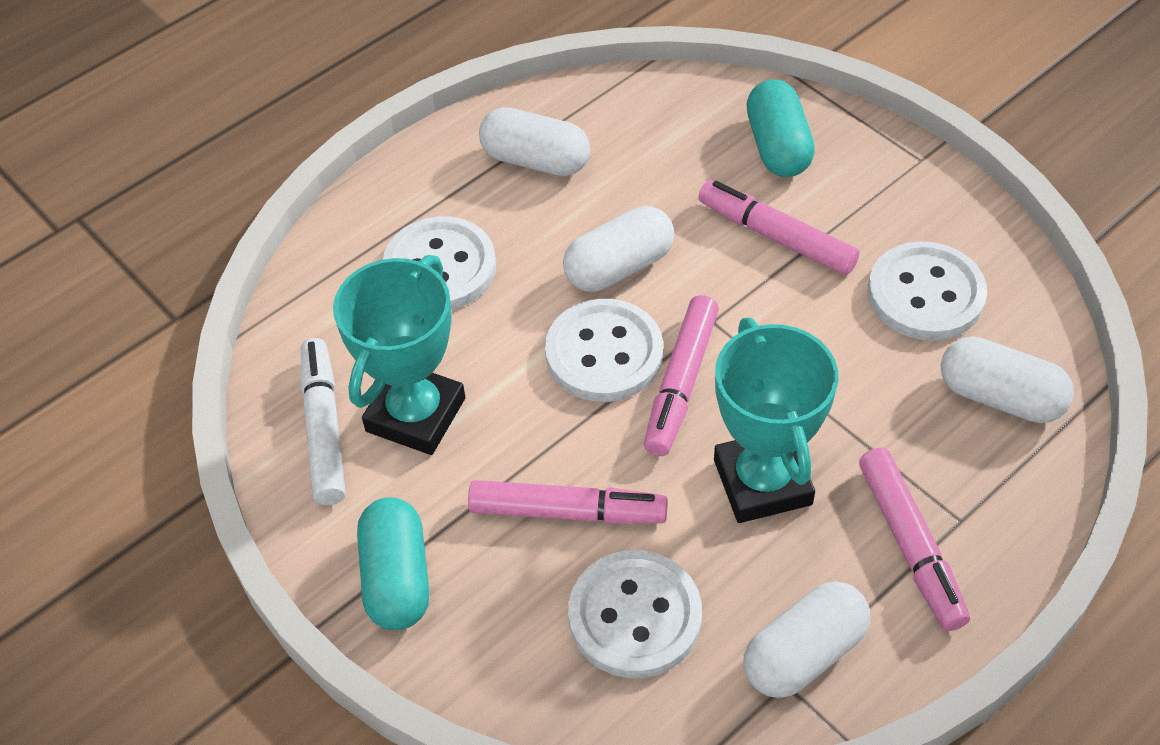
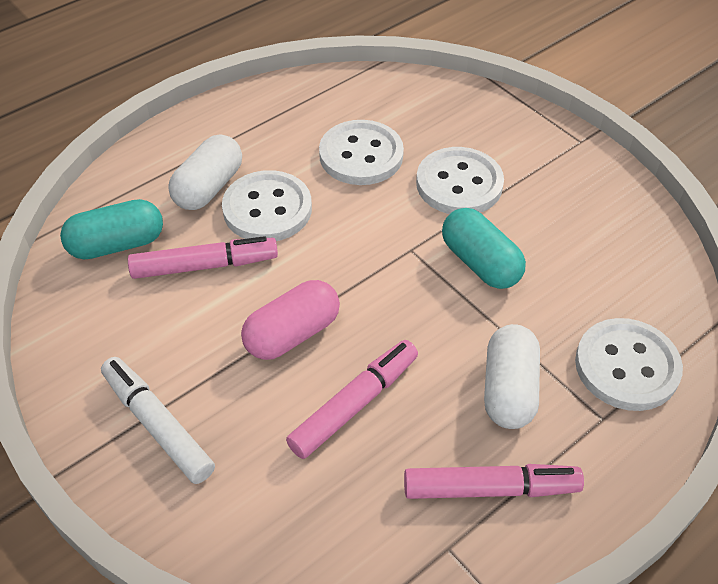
pink capsule: 0 -> 1
pink marker: 4 -> 3
turquoise trophy: 2 -> 0
white capsule: 4 -> 2

